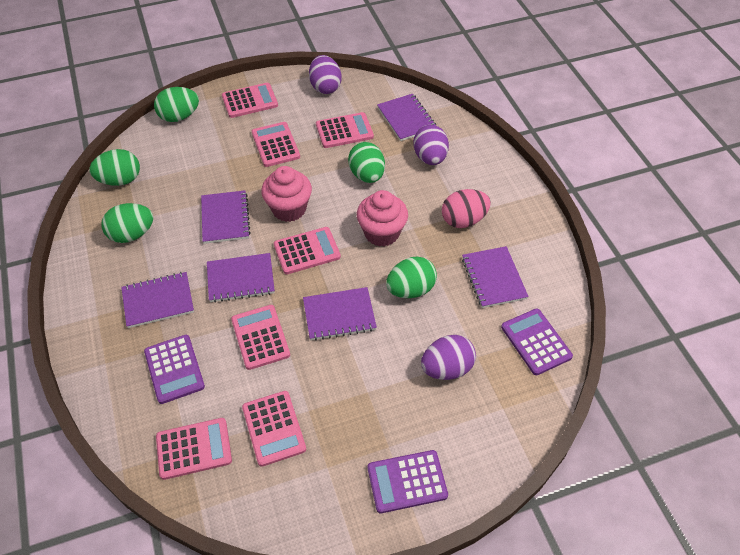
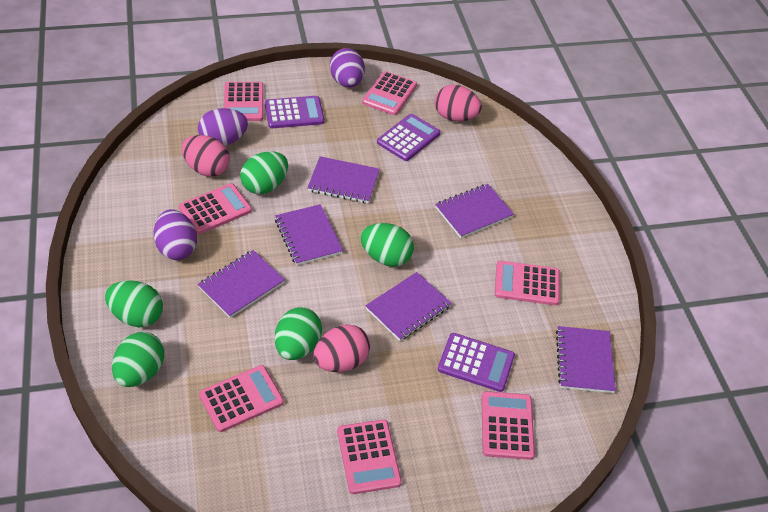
pink cupcake: 2 -> 0
pink egg: 1 -> 3

